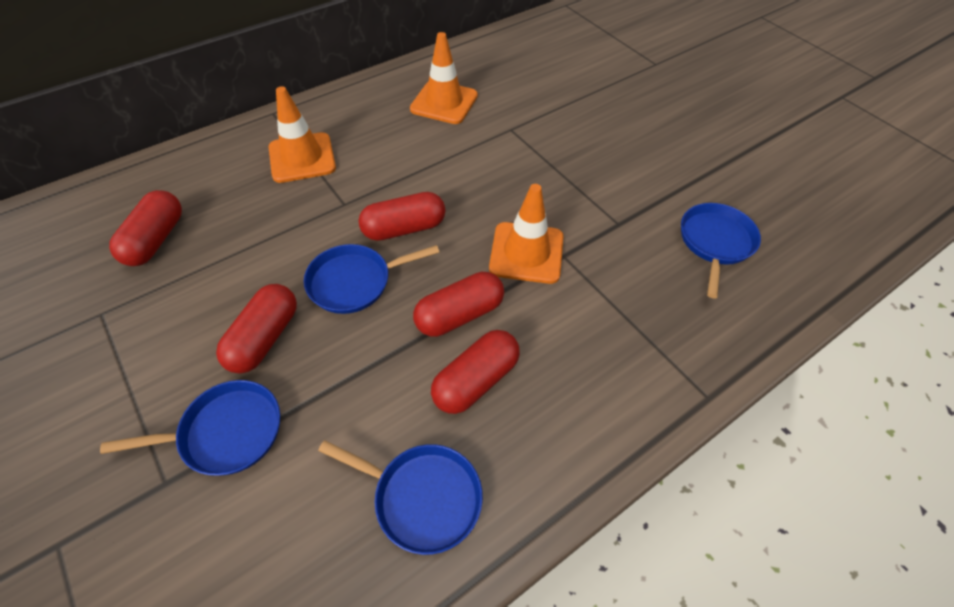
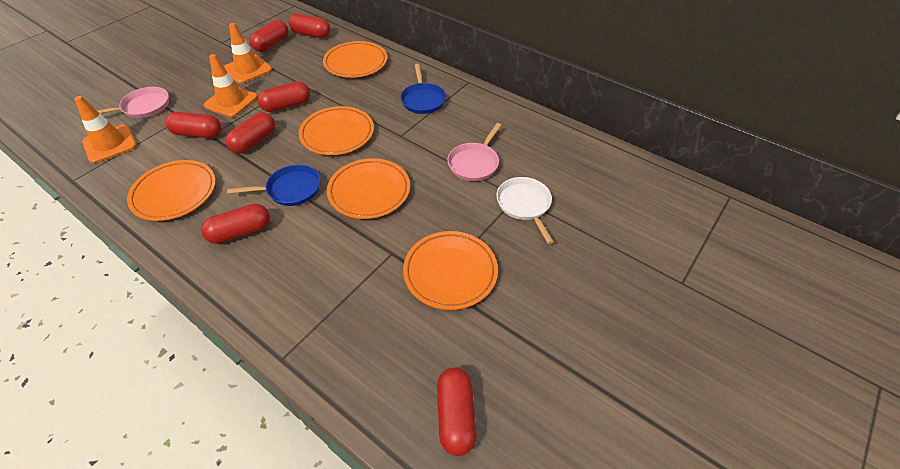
blue pan: 4 -> 2
orange plate: 0 -> 5
pink pan: 0 -> 2
red capsule: 5 -> 7
white pan: 0 -> 1

